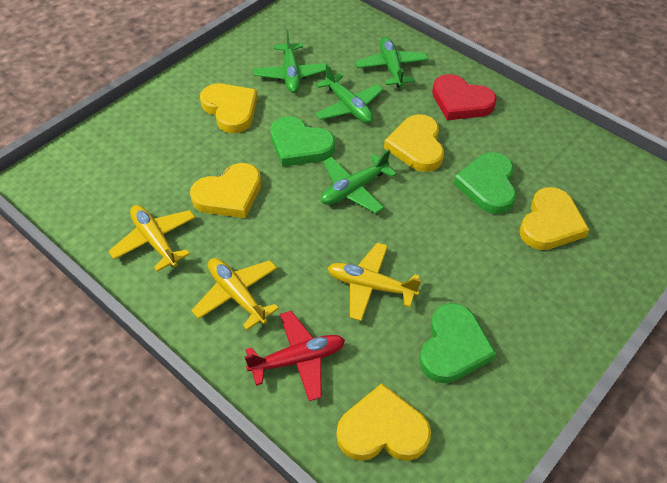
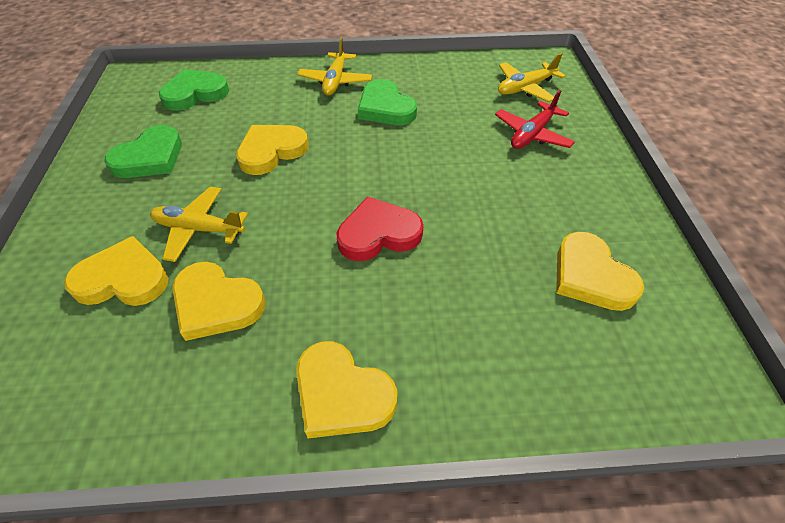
green plane: 4 -> 0

